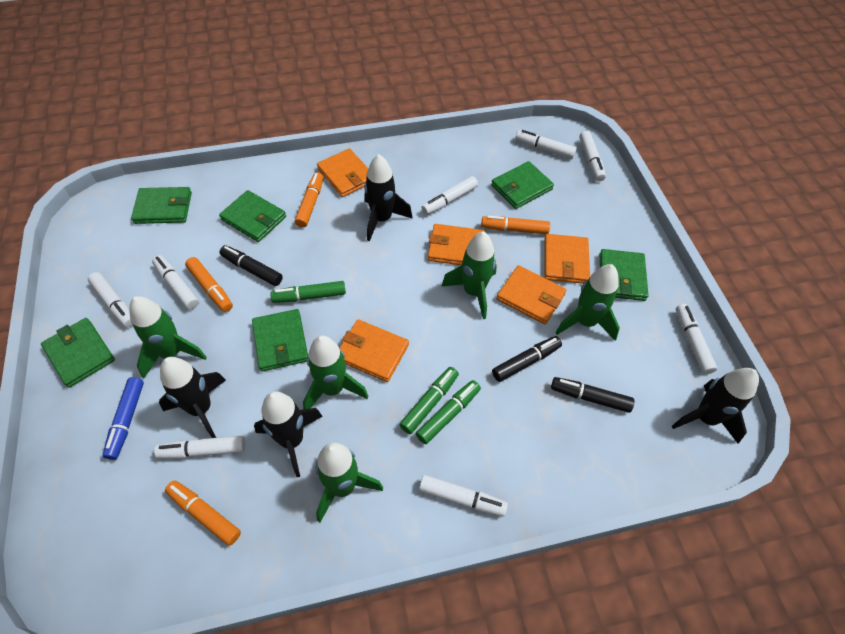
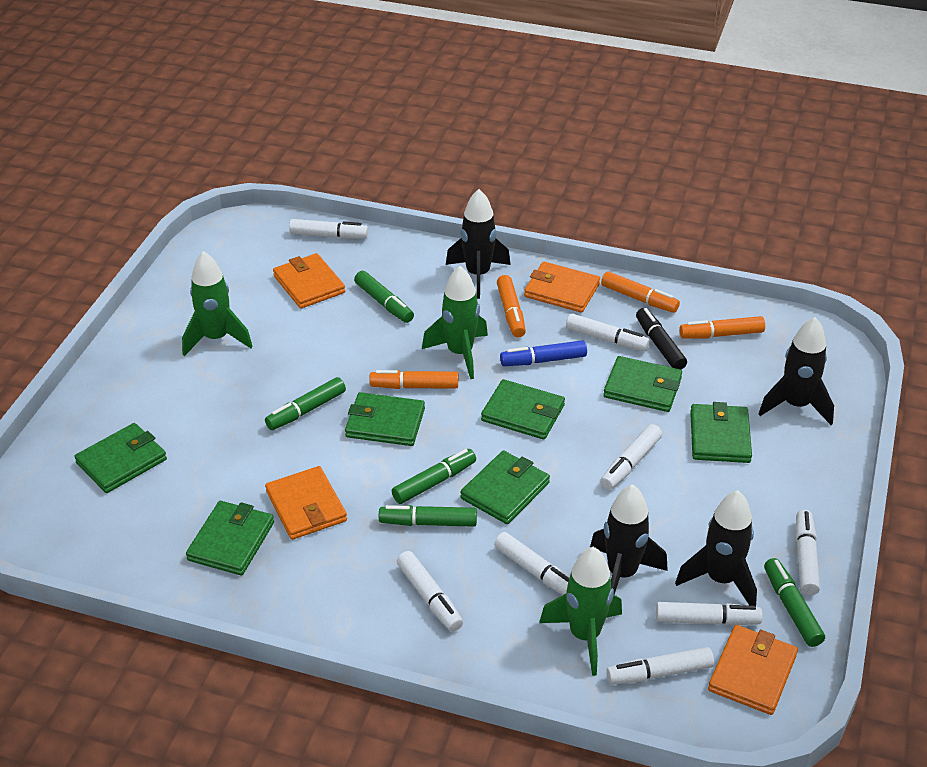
black marker: 3 -> 1
green marker: 3 -> 5
green rocket: 5 -> 3
green wallet: 6 -> 7
orange wallet: 5 -> 4

